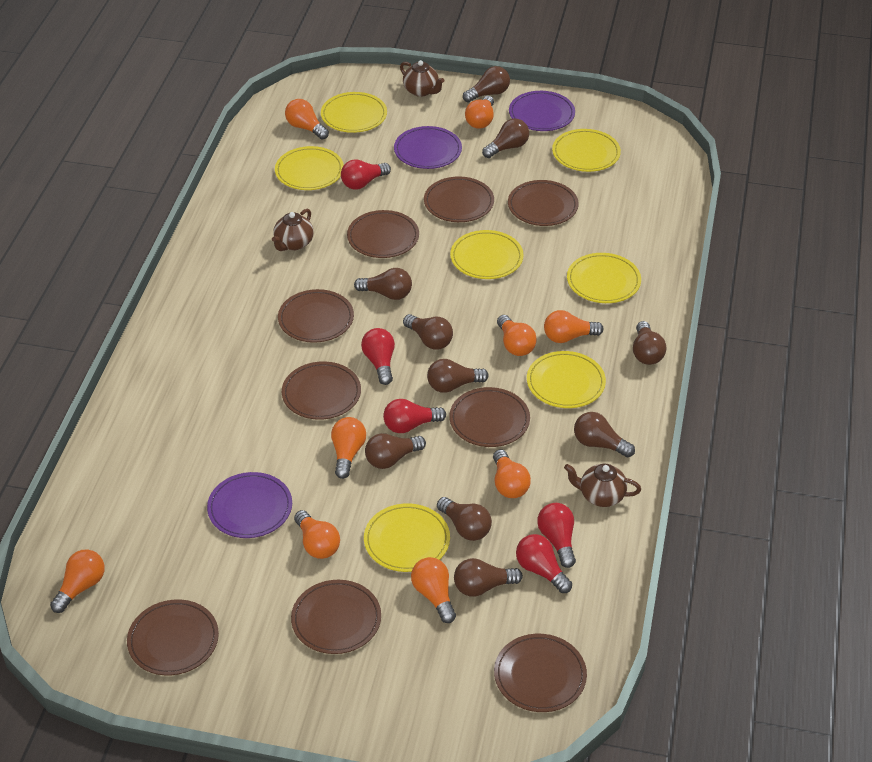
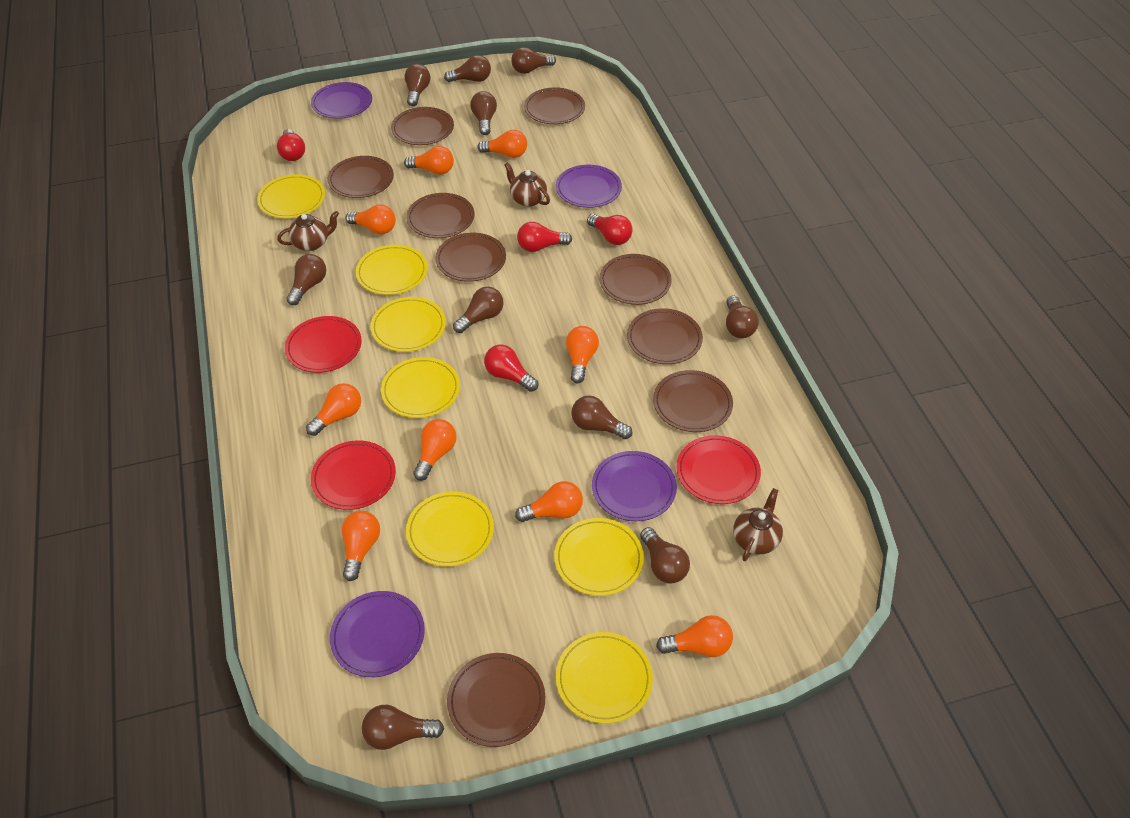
purple plate: 3 -> 4
red light bulb: 5 -> 4
red plate: 0 -> 3

